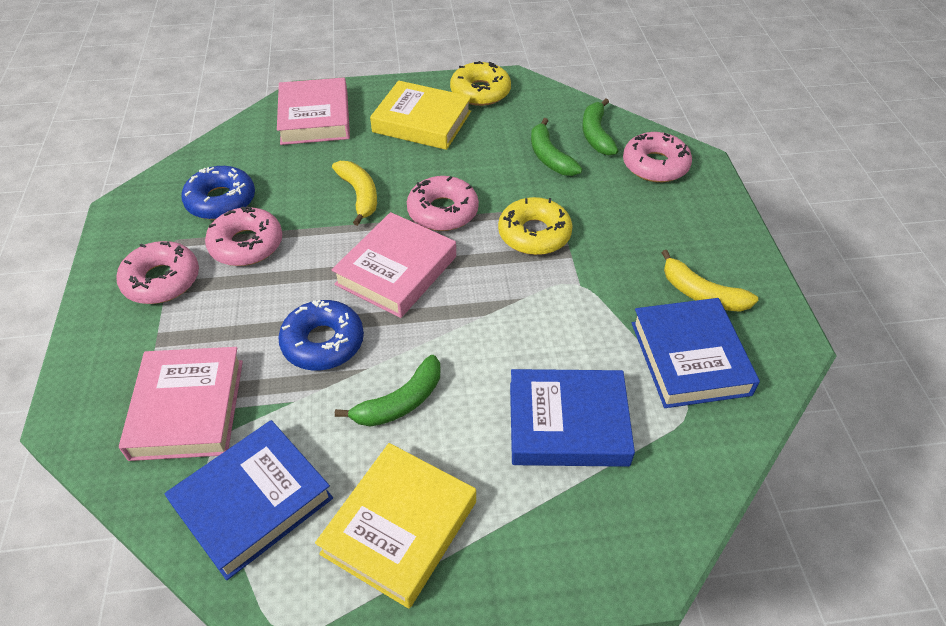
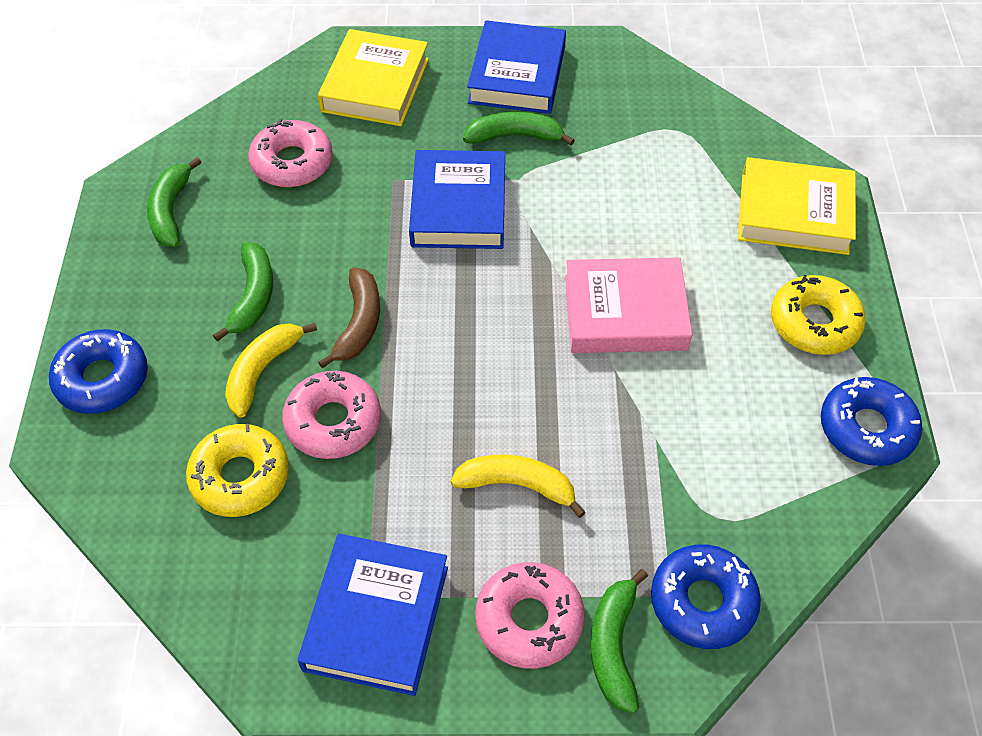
blue donut: 2 -> 3
brown banana: 0 -> 1
green banana: 3 -> 4
pink book: 3 -> 1
pink donut: 4 -> 3

